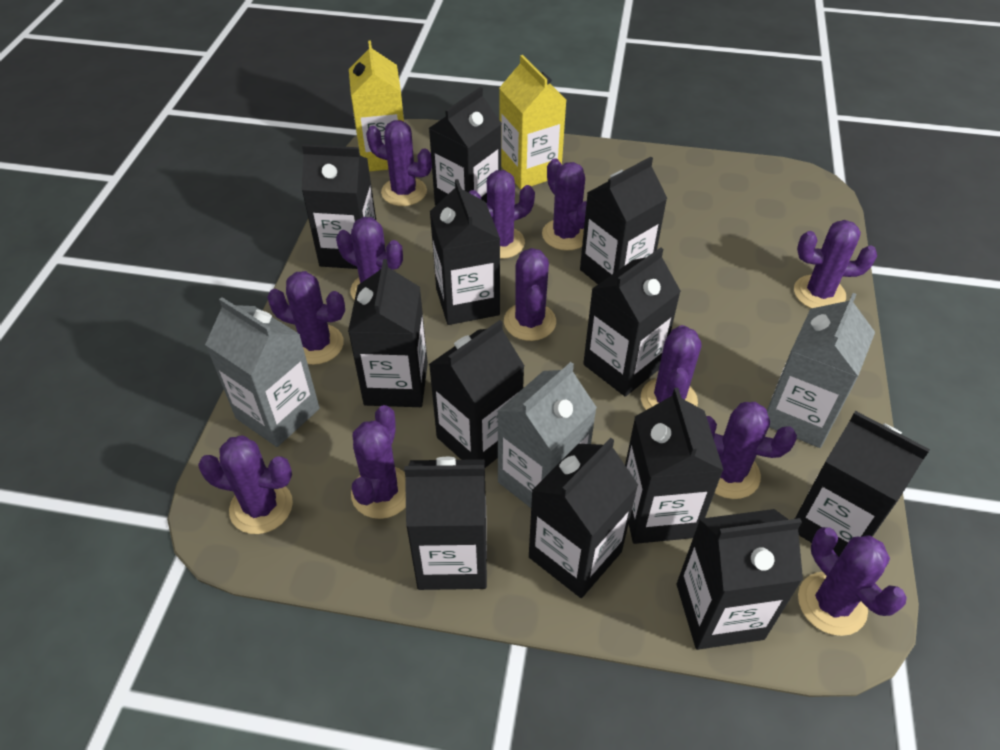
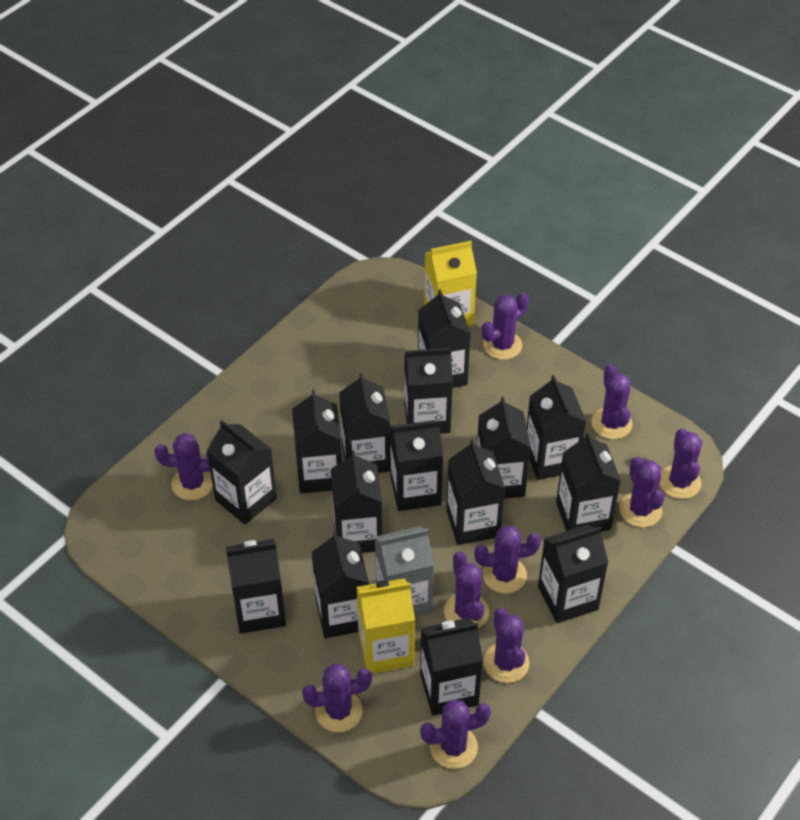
black carton: 12 -> 15
grey carton: 3 -> 1
purple cactus: 12 -> 10

